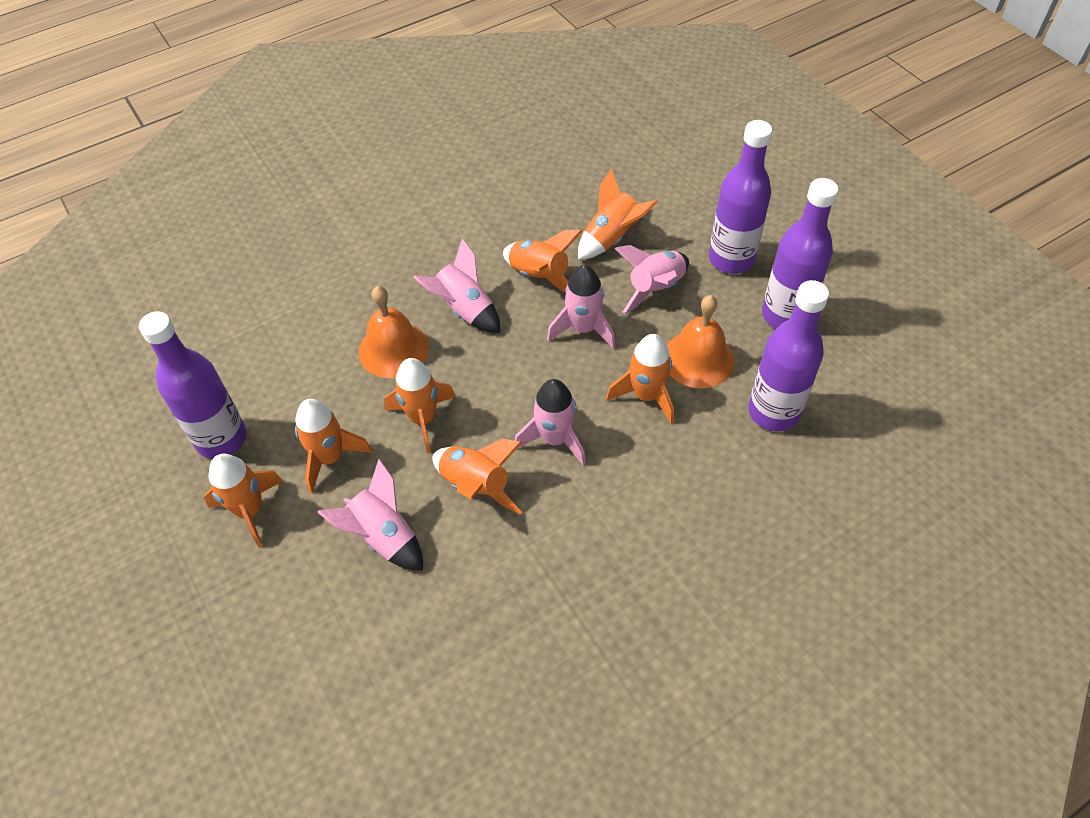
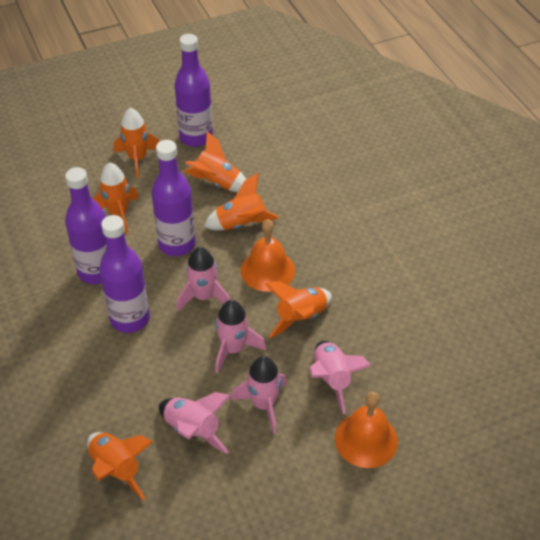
orange rocket: 7 -> 6

